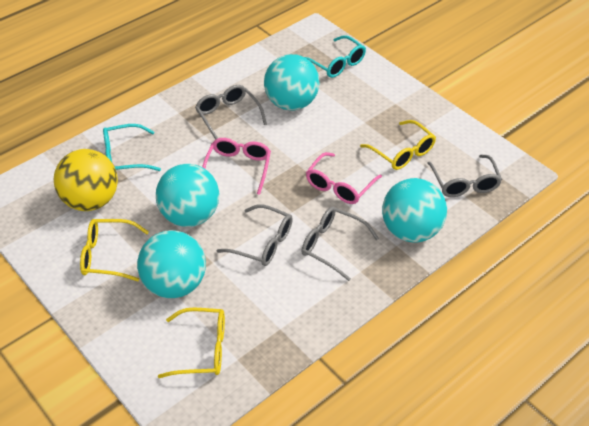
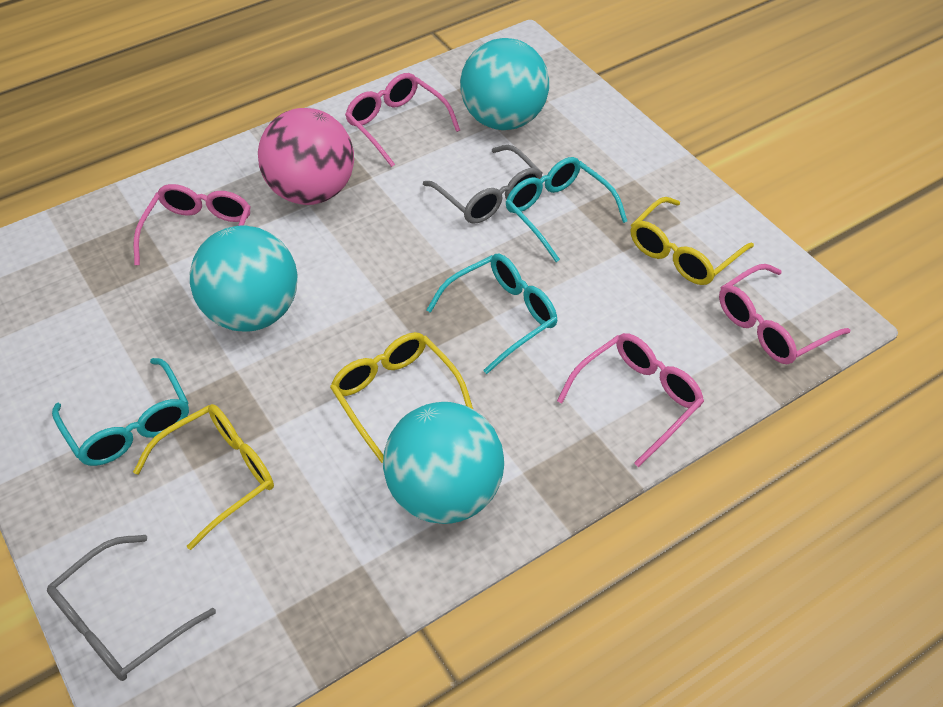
grey glasses: 4 -> 2
pink ball: 0 -> 1
pink glasses: 2 -> 4
turquoise ball: 4 -> 3
turquoise glasses: 2 -> 3
yellow ball: 1 -> 0

